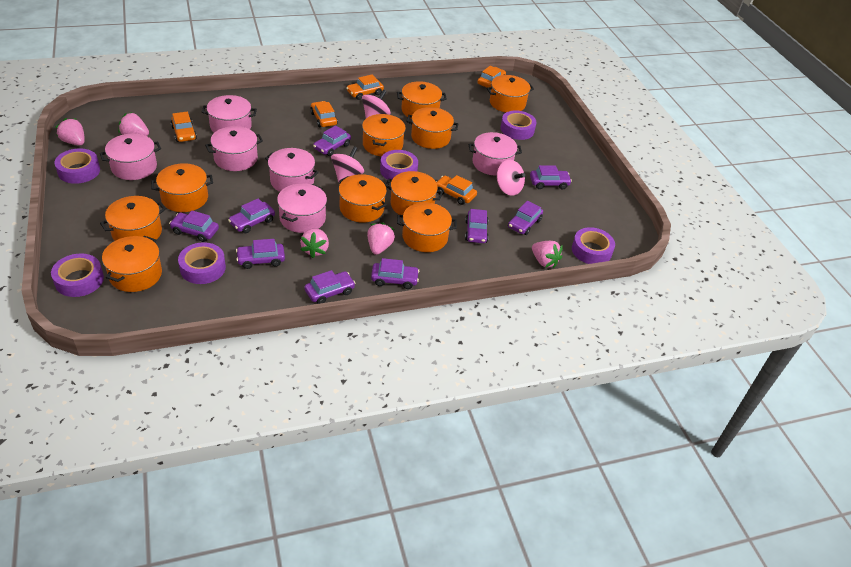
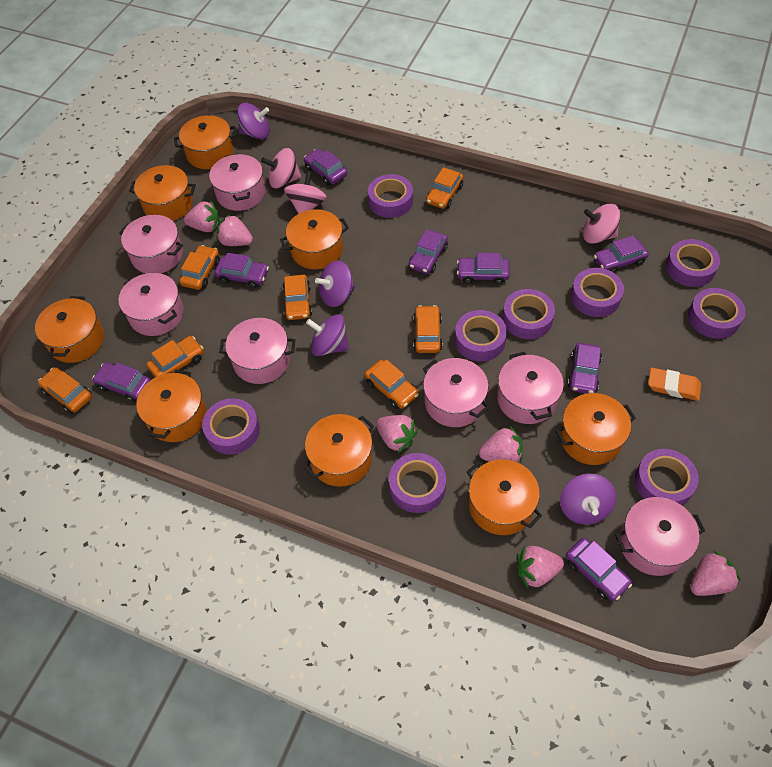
orange car: 5 -> 7
orange eraser: 0 -> 1
orange pot: 10 -> 8
pink pot: 6 -> 7
pink strawberry: 5 -> 6
purple car: 9 -> 8
purple spinning top: 0 -> 4
purple tape: 6 -> 9

